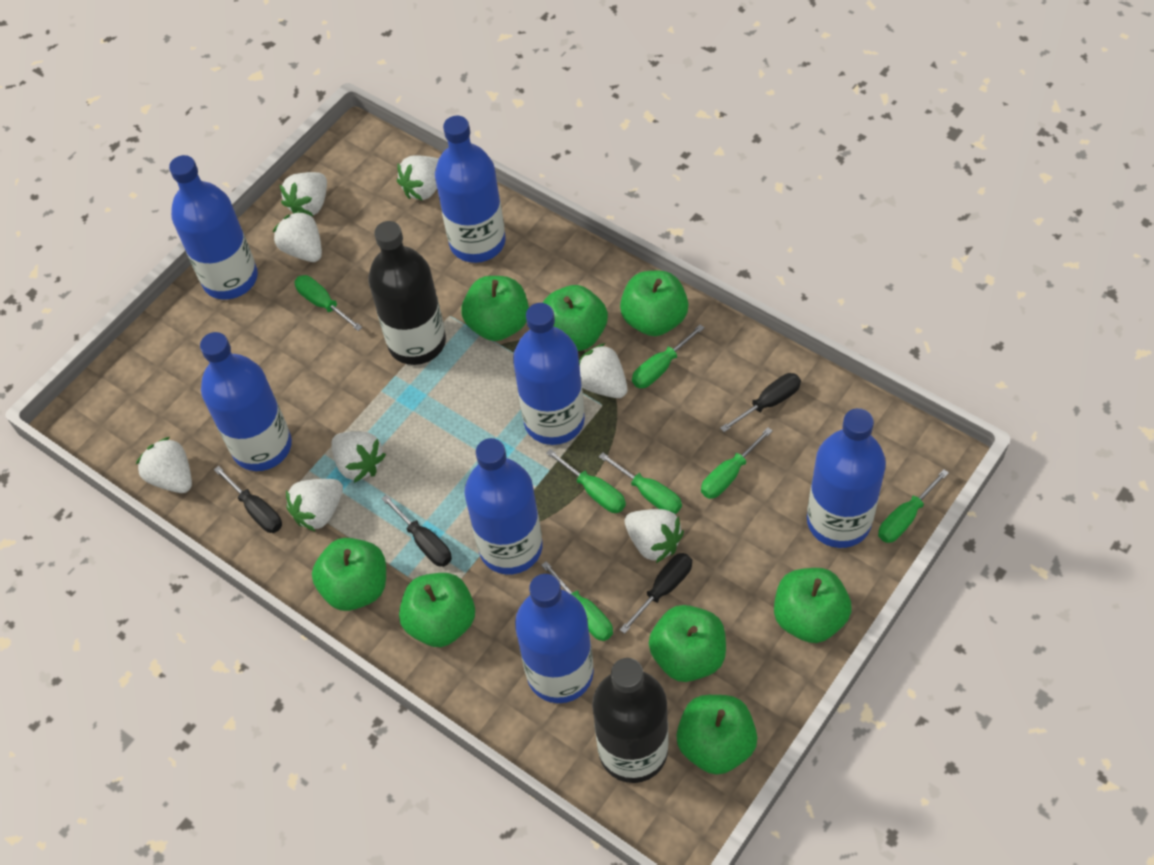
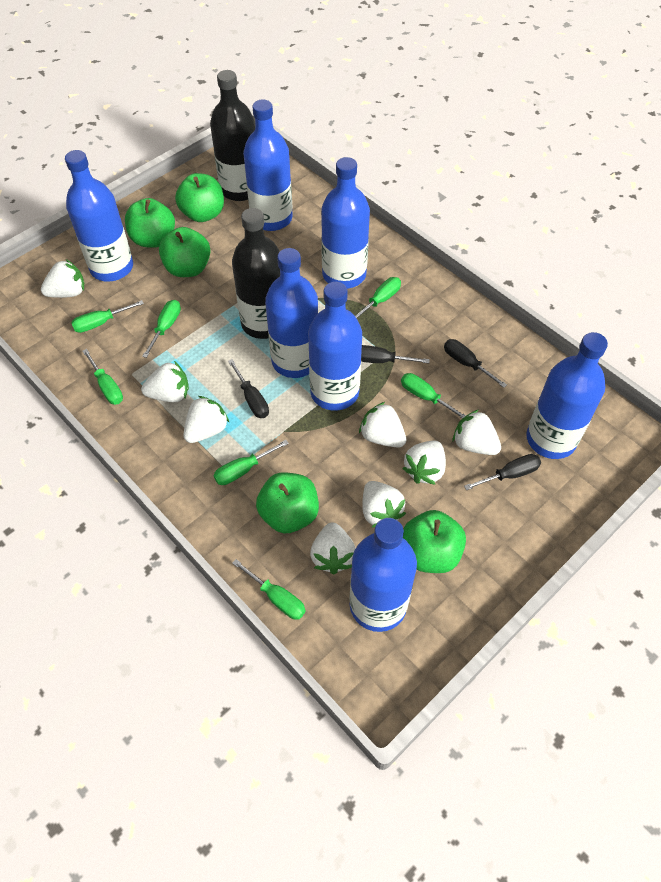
green apple: 8 -> 5

